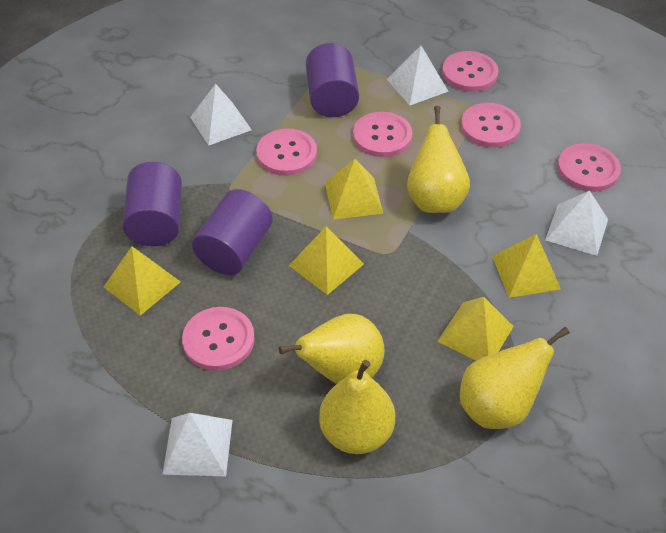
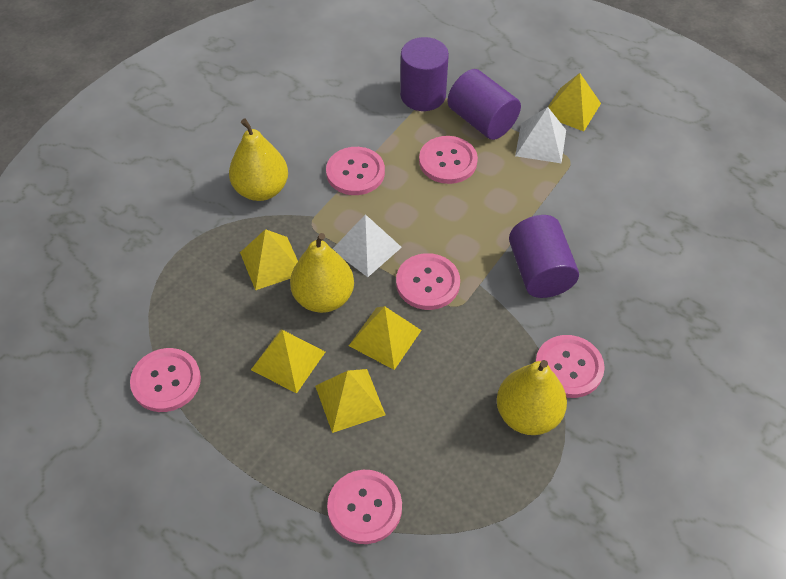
white pyramid: 4 -> 2
yellow pear: 4 -> 3

